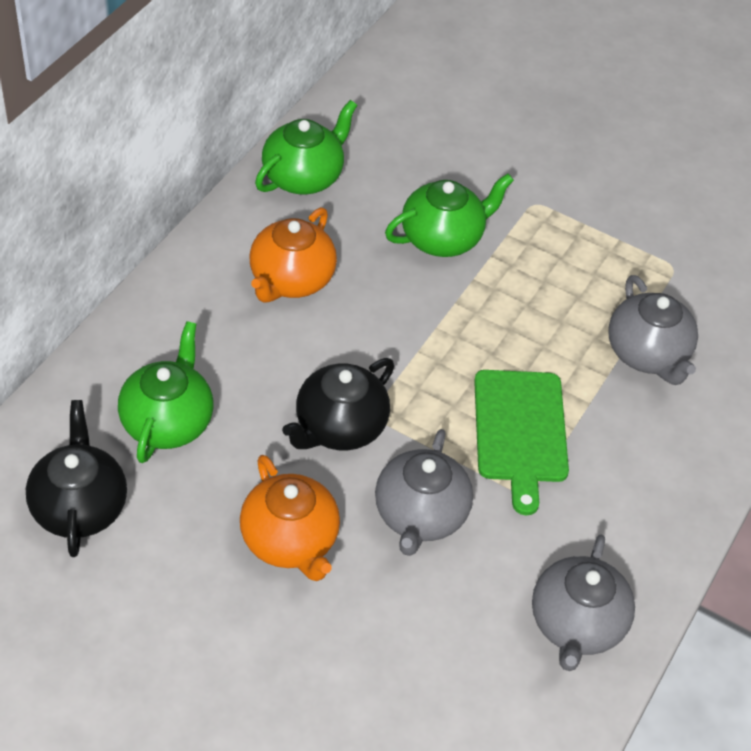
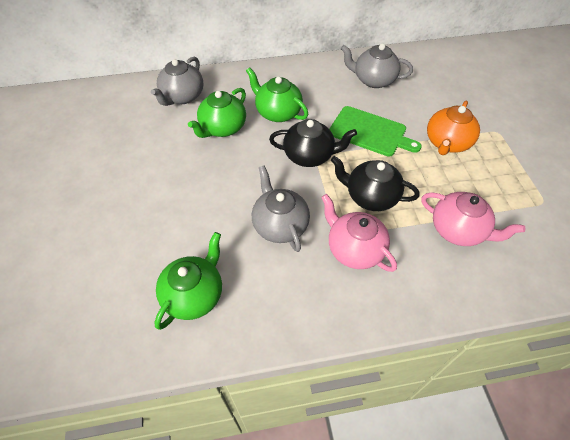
orange teapot: 2 -> 1
pink teapot: 0 -> 2

